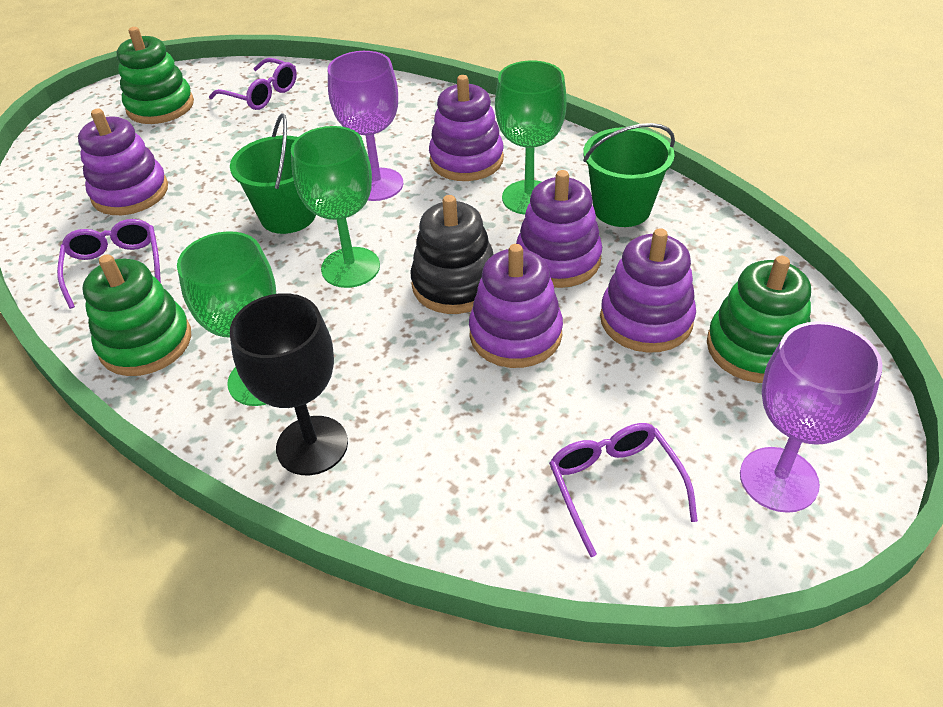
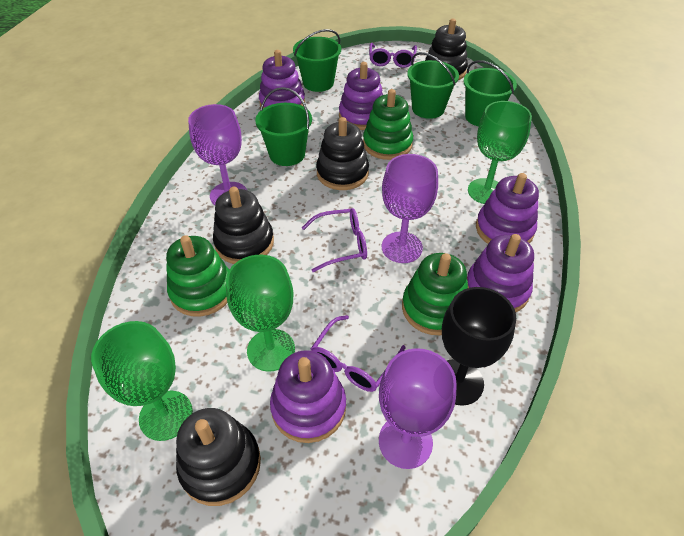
black stacking toy: 1 -> 4
green bucket: 2 -> 4
purple goblet: 2 -> 3

